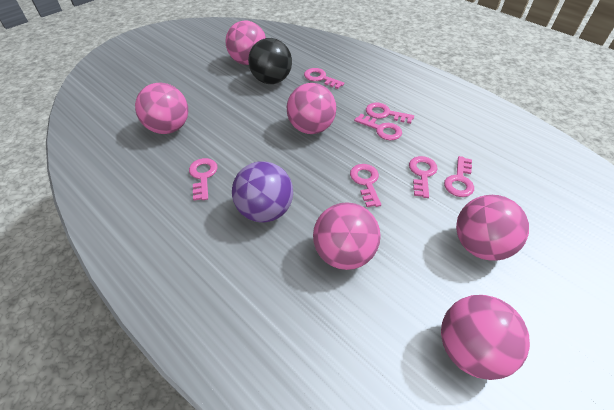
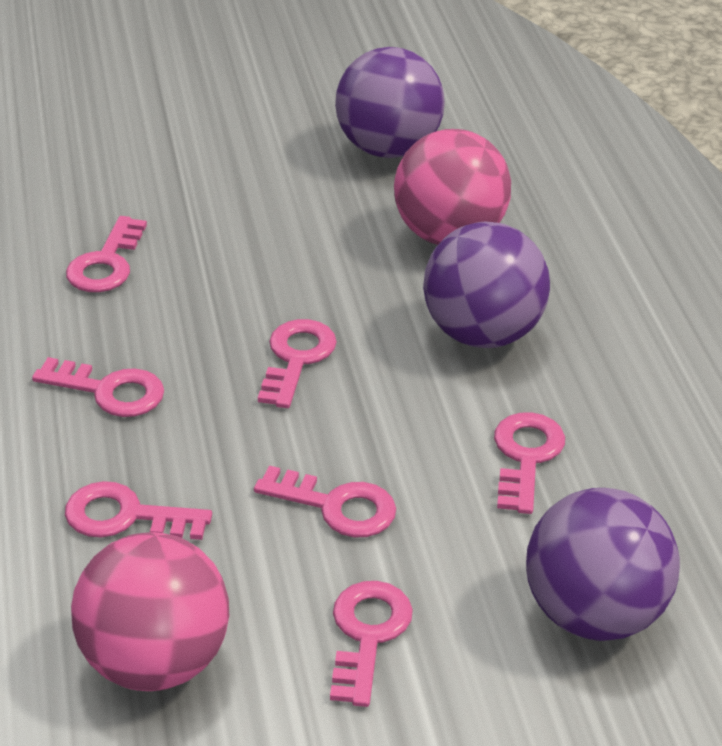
black ball: 1 -> 0
pink ball: 6 -> 2
purple ball: 1 -> 3

